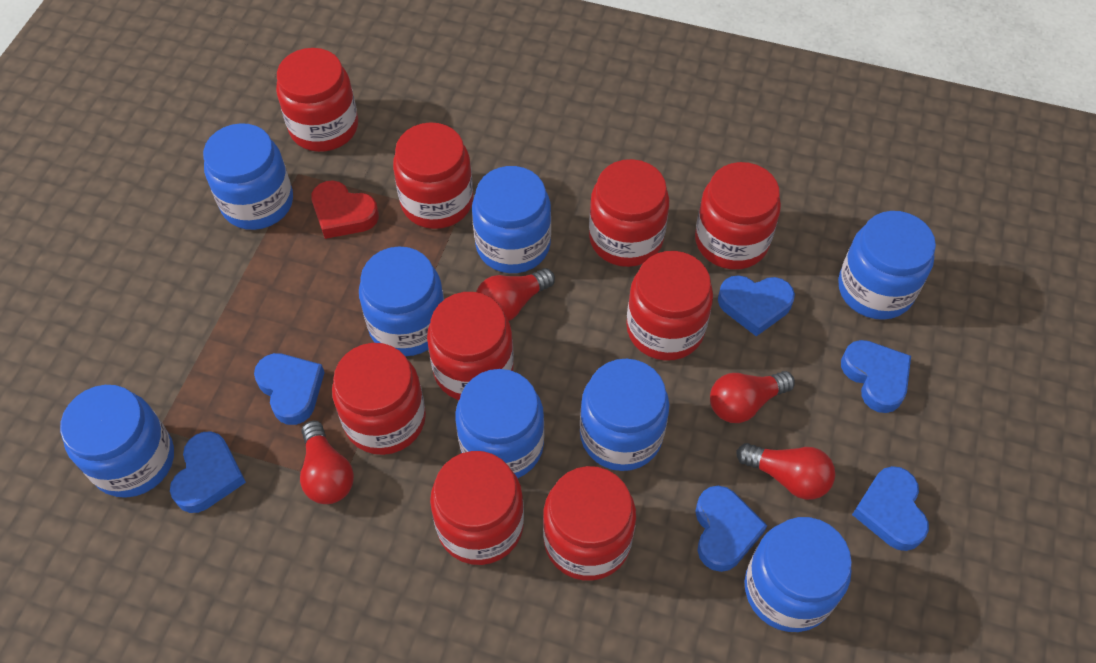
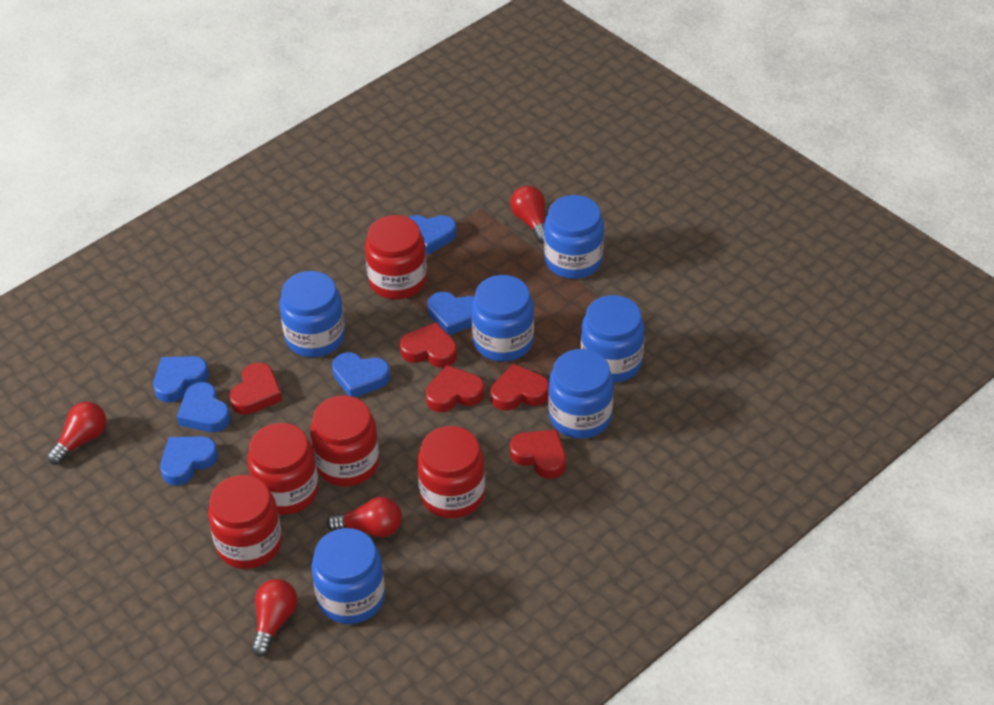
blue jar: 8 -> 6
red heart: 1 -> 5
red jar: 9 -> 5

